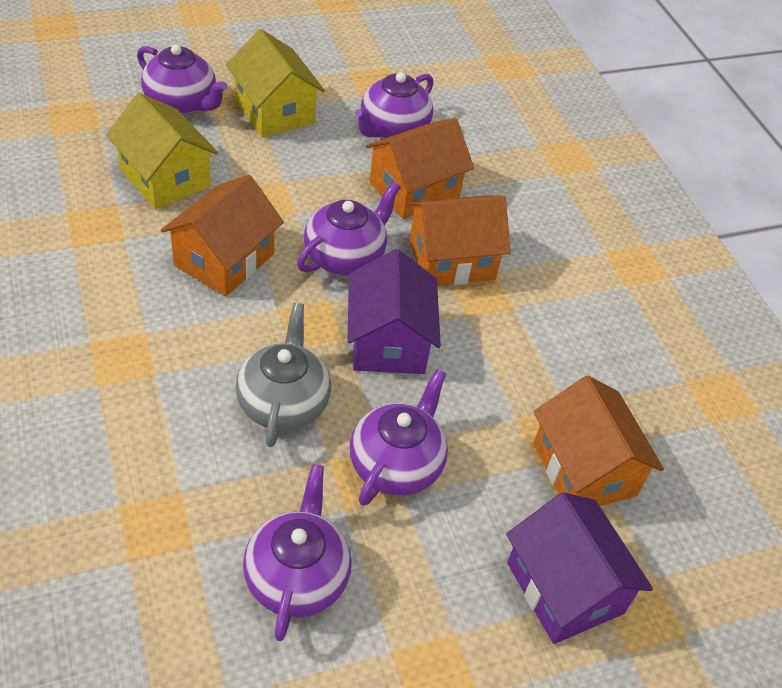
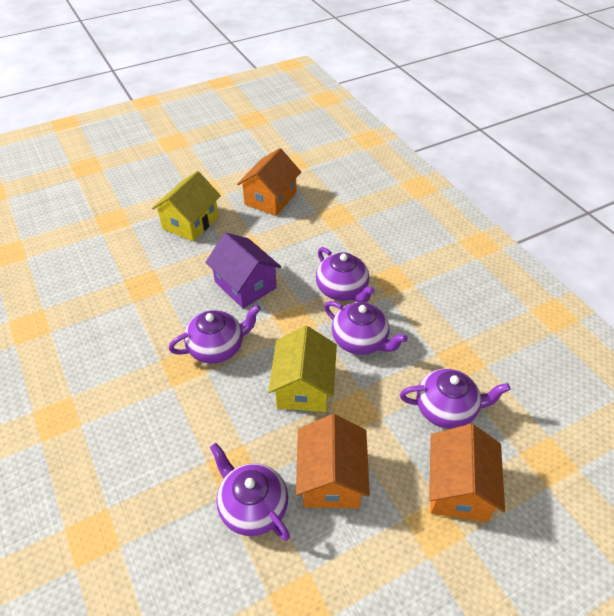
grey teapot: 1 -> 0
orange house: 4 -> 3
purple house: 2 -> 1

